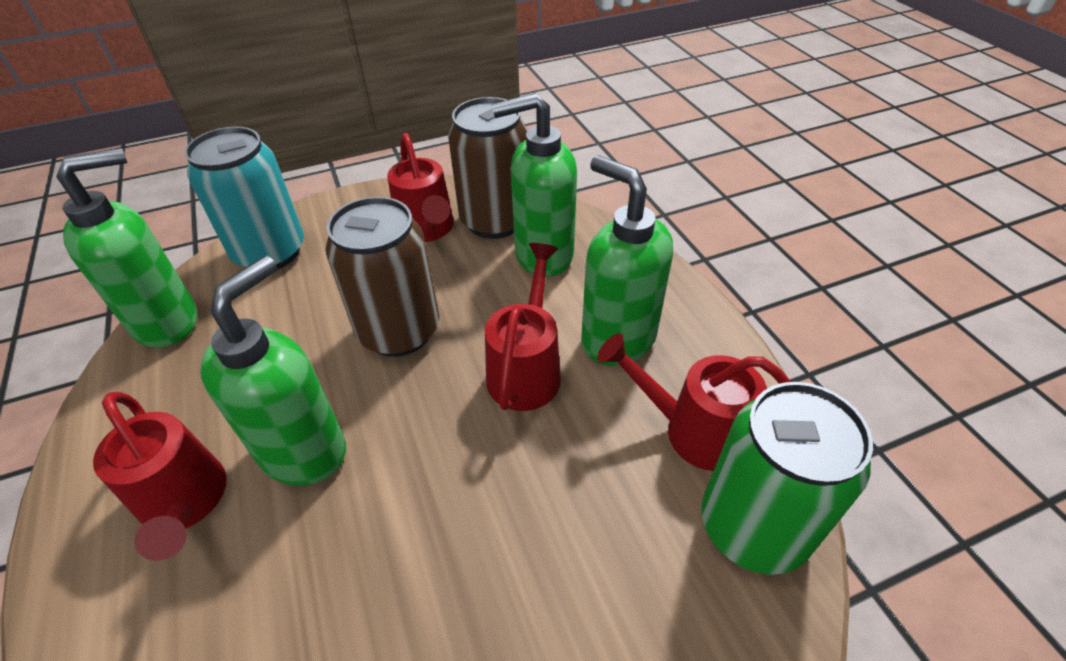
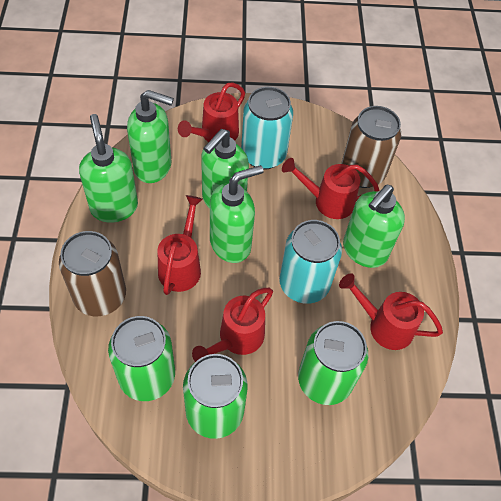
green can: 1 -> 3
green soap dispenser: 4 -> 5
red watering can: 4 -> 5
turquoise can: 1 -> 2

